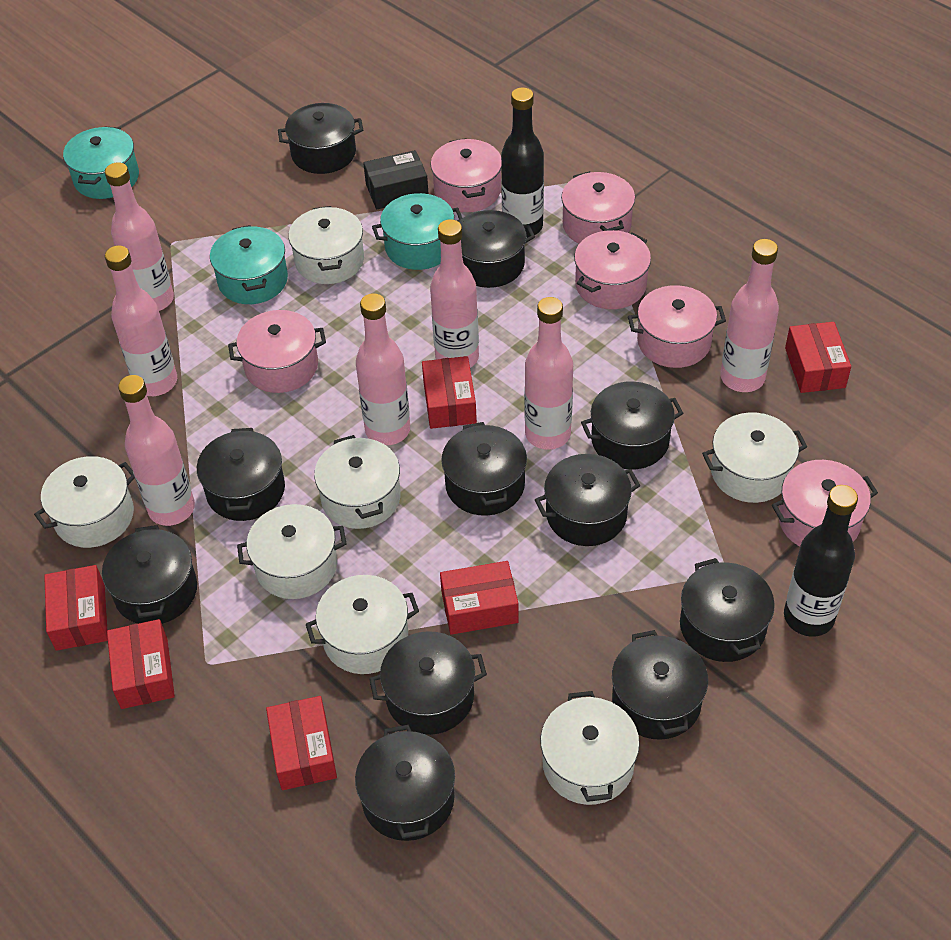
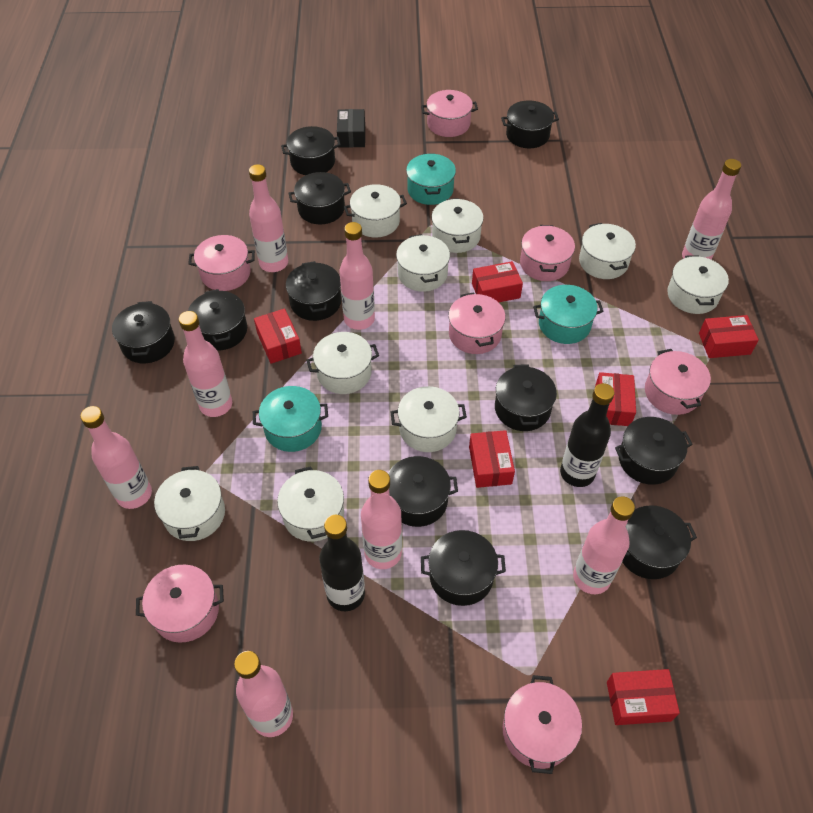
pink bottle: 7 -> 8
pink pot: 6 -> 7
white pot: 7 -> 9

